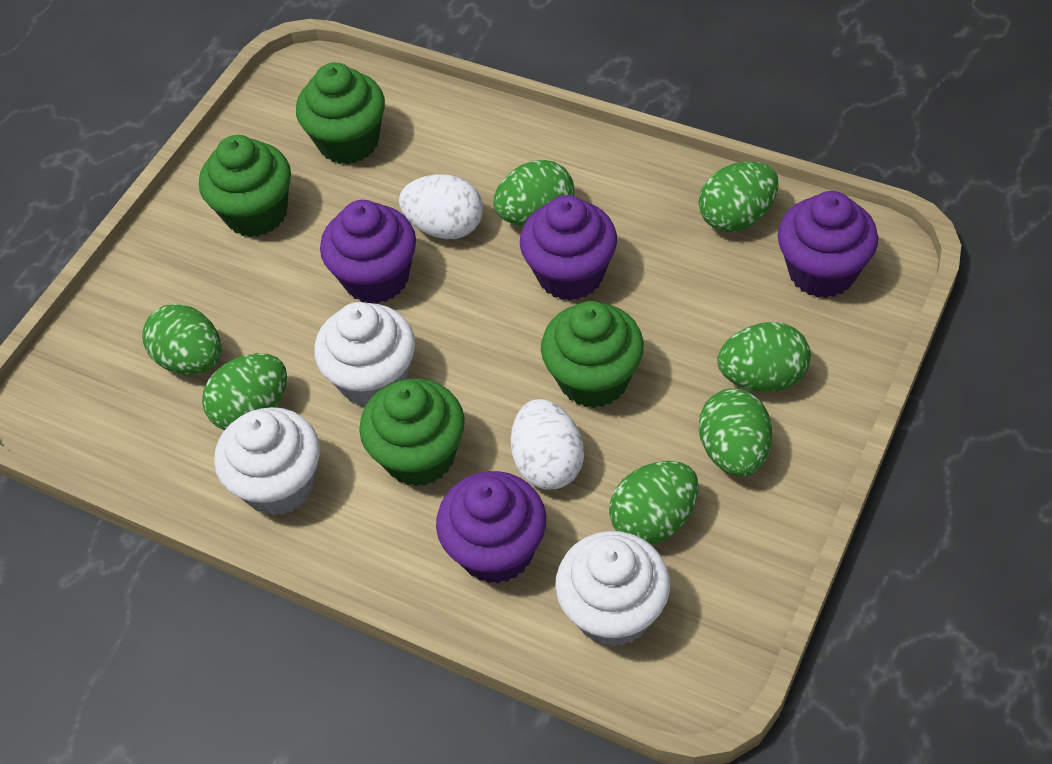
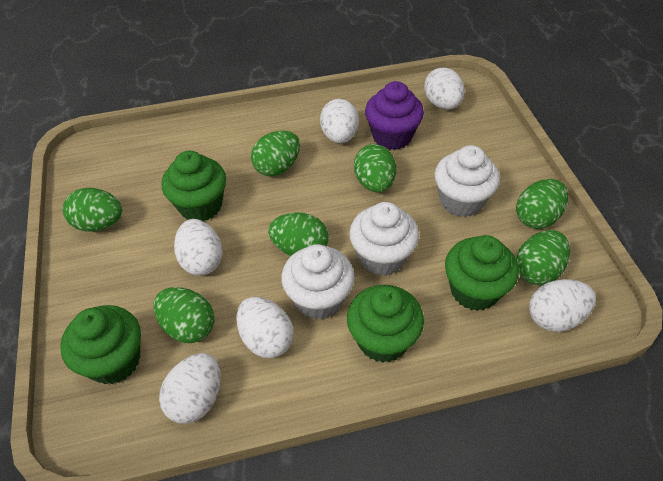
purple cupcake: 4 -> 1
white egg: 2 -> 6

